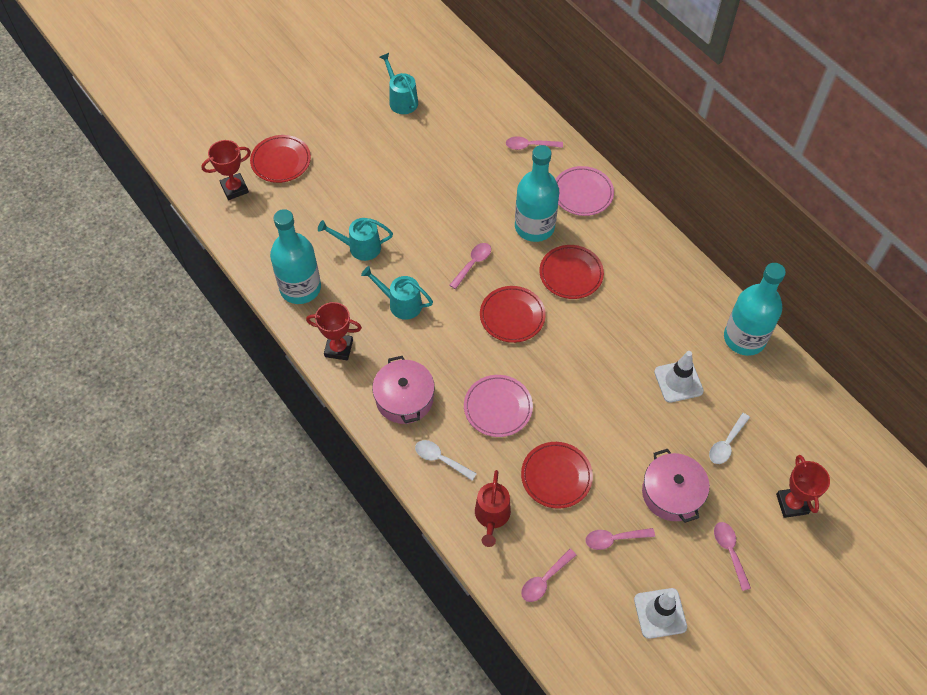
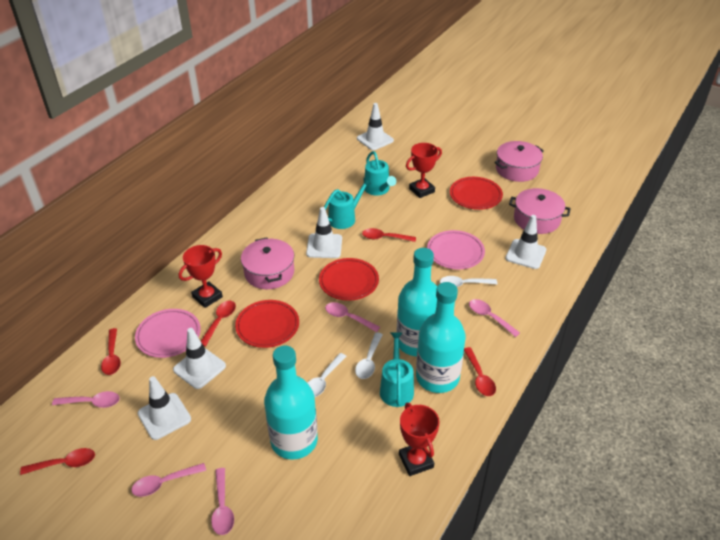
pink pot: 2 -> 3
red plate: 4 -> 3
red spoon: 0 -> 5
red watering can: 1 -> 0
white spoon: 2 -> 3
white traffic cone: 2 -> 5

